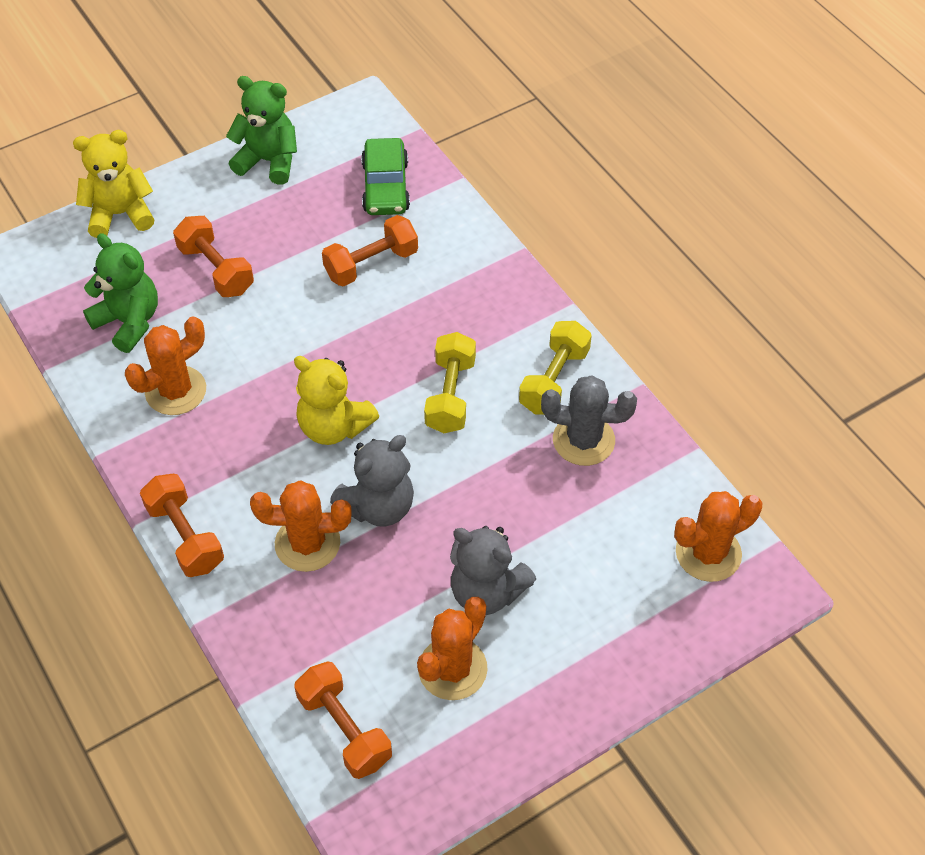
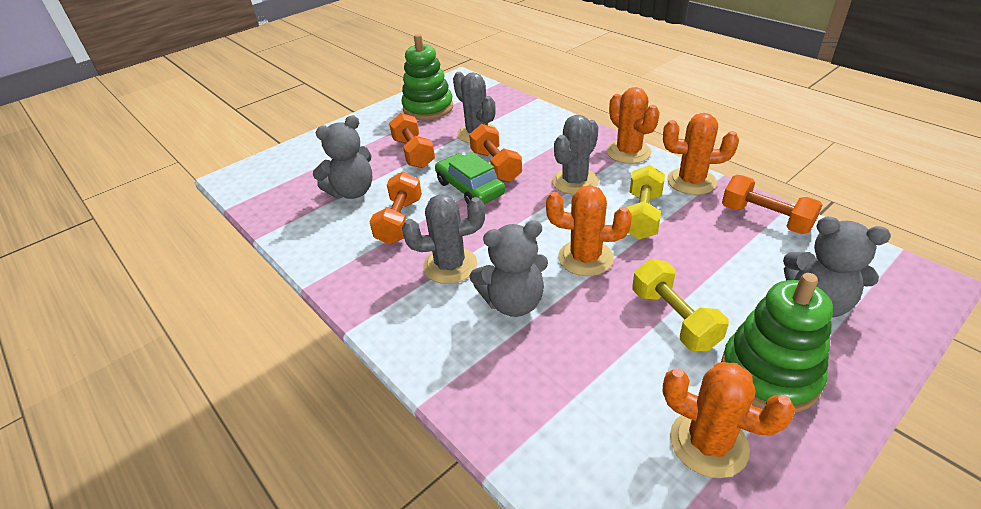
green stacking toy: 0 -> 2
green teddy bear: 2 -> 0
grey cactus: 1 -> 3
grey teddy bear: 2 -> 3
yellow teddy bear: 2 -> 0

